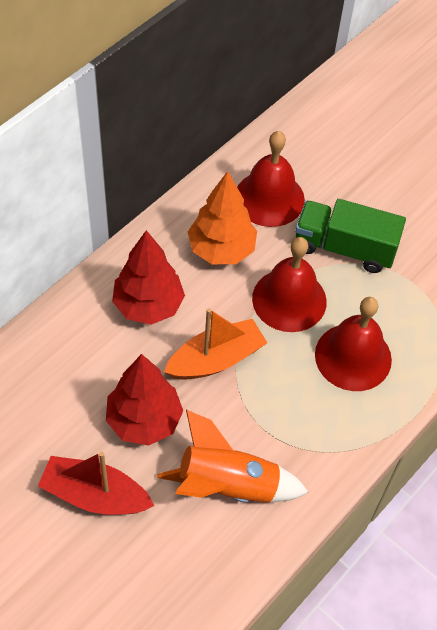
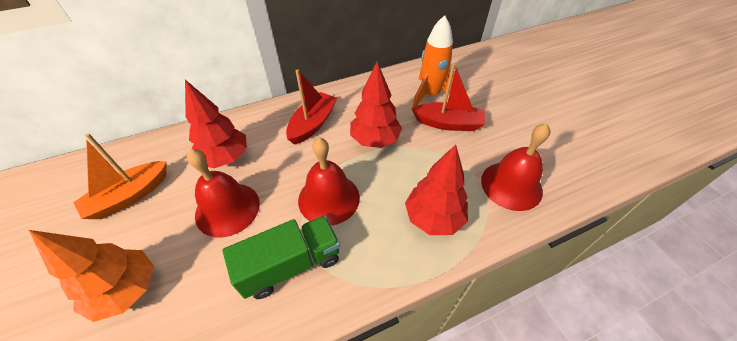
red boat: 1 -> 2
red tree: 2 -> 3

